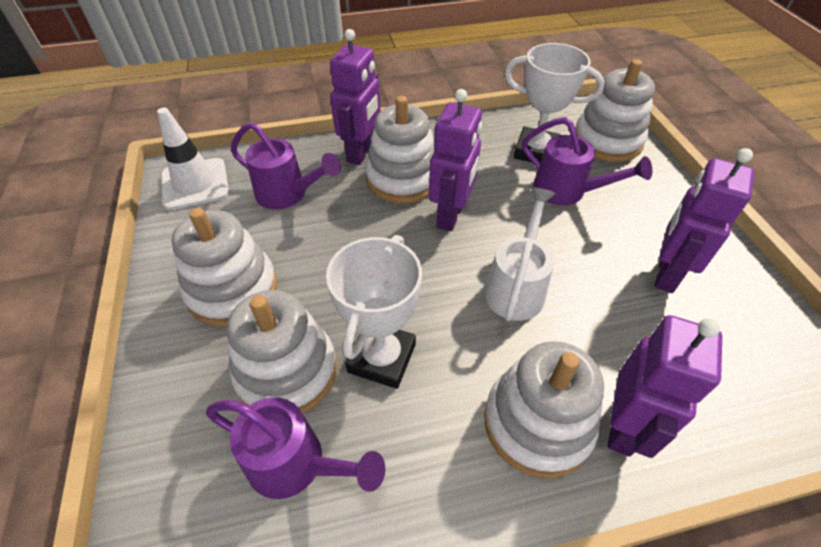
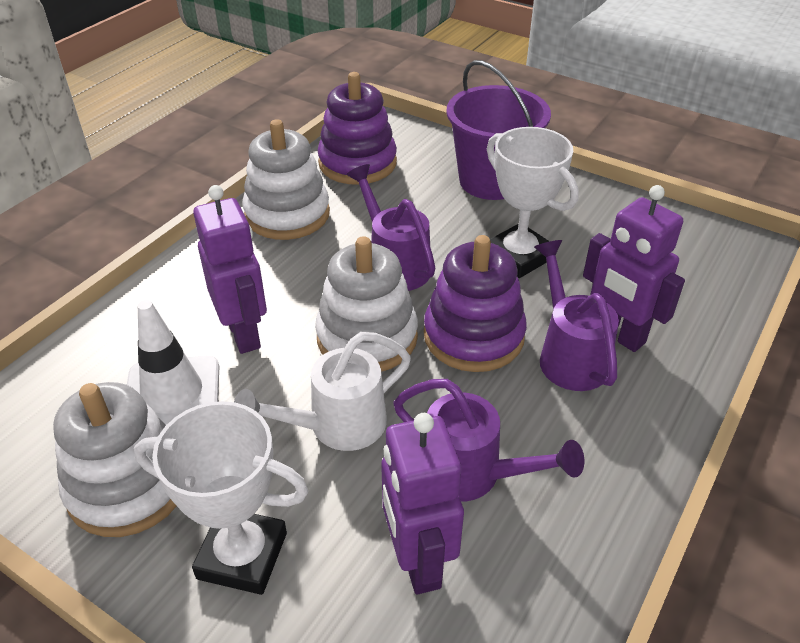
purple bucket: 0 -> 1
purple robot: 4 -> 3
purple stacking toy: 0 -> 2
white stacking toy: 5 -> 3

